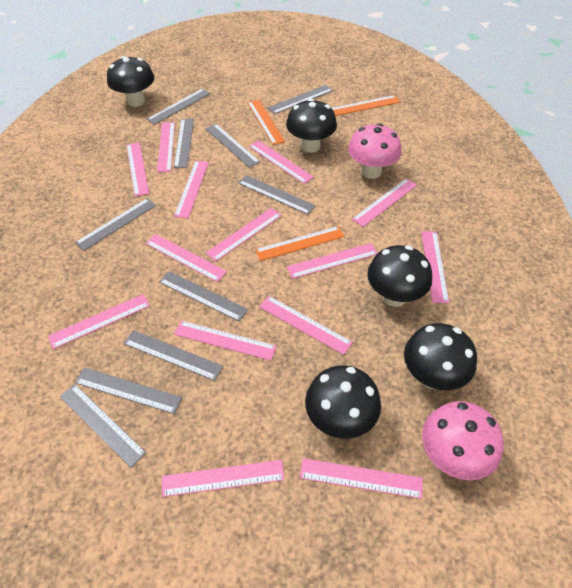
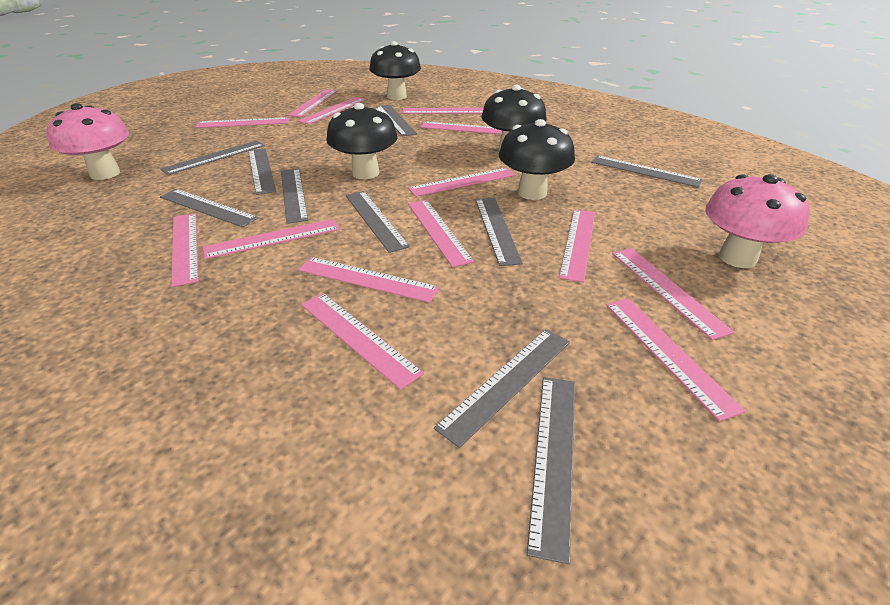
black mushroom: 5 -> 4
orange ruler: 3 -> 0

